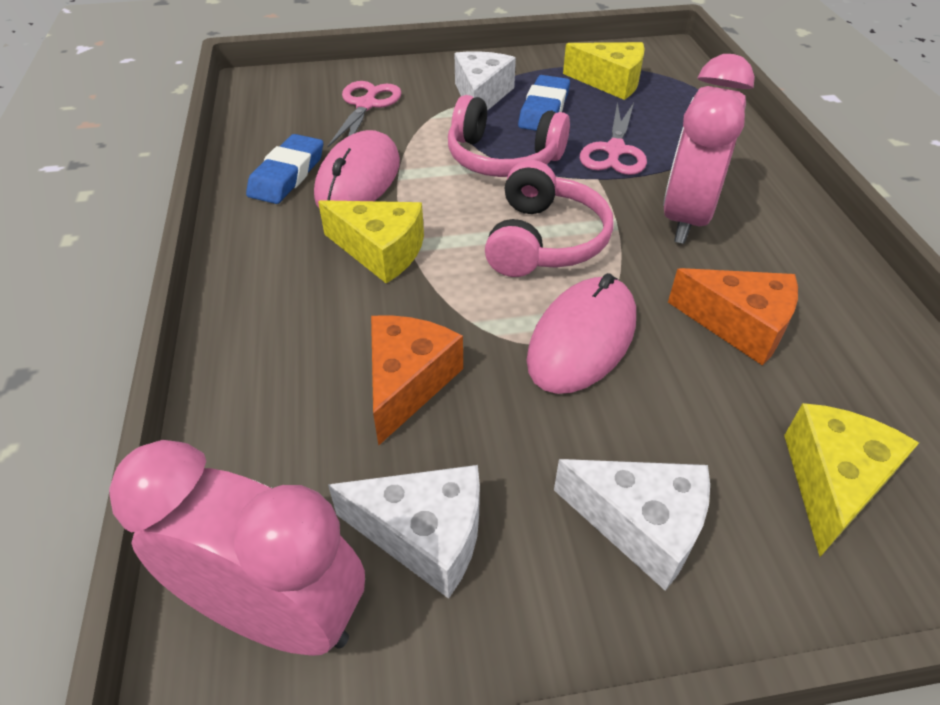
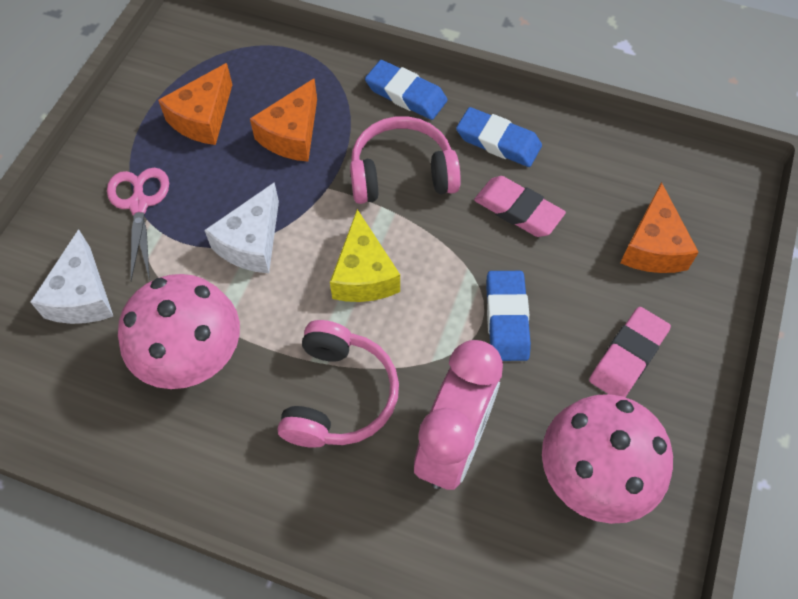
blue eraser: 2 -> 3
orange cheese: 2 -> 3
pink clock: 2 -> 1
pink eraser: 0 -> 2
pink mouse: 2 -> 0
pink mushroom: 0 -> 2
pink scissors: 2 -> 1
white cheese: 3 -> 2
yellow cheese: 3 -> 1

